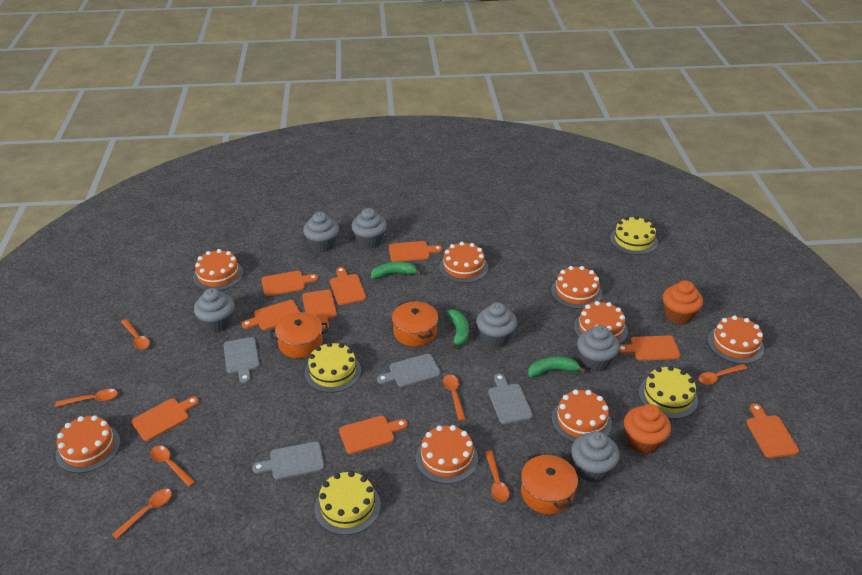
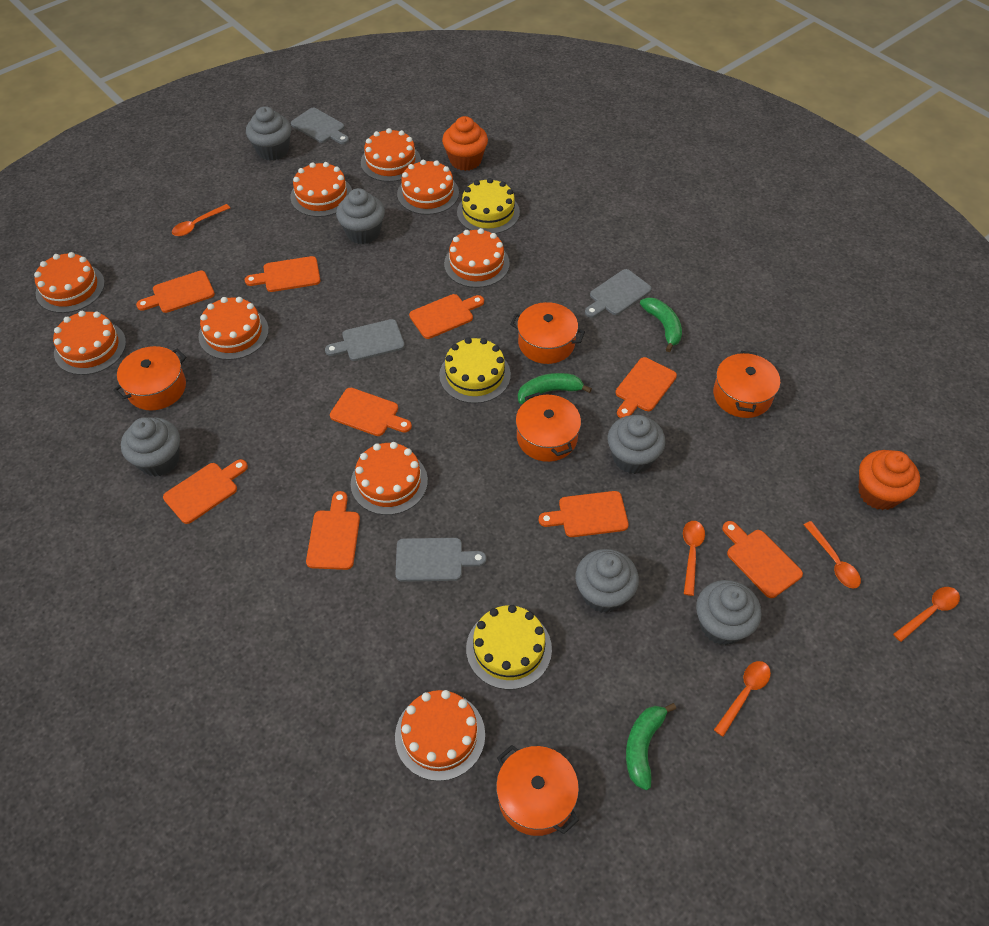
orange cake: 8 -> 9
orange pot: 3 -> 5
orange spoon: 7 -> 5
yellow cake: 4 -> 3

